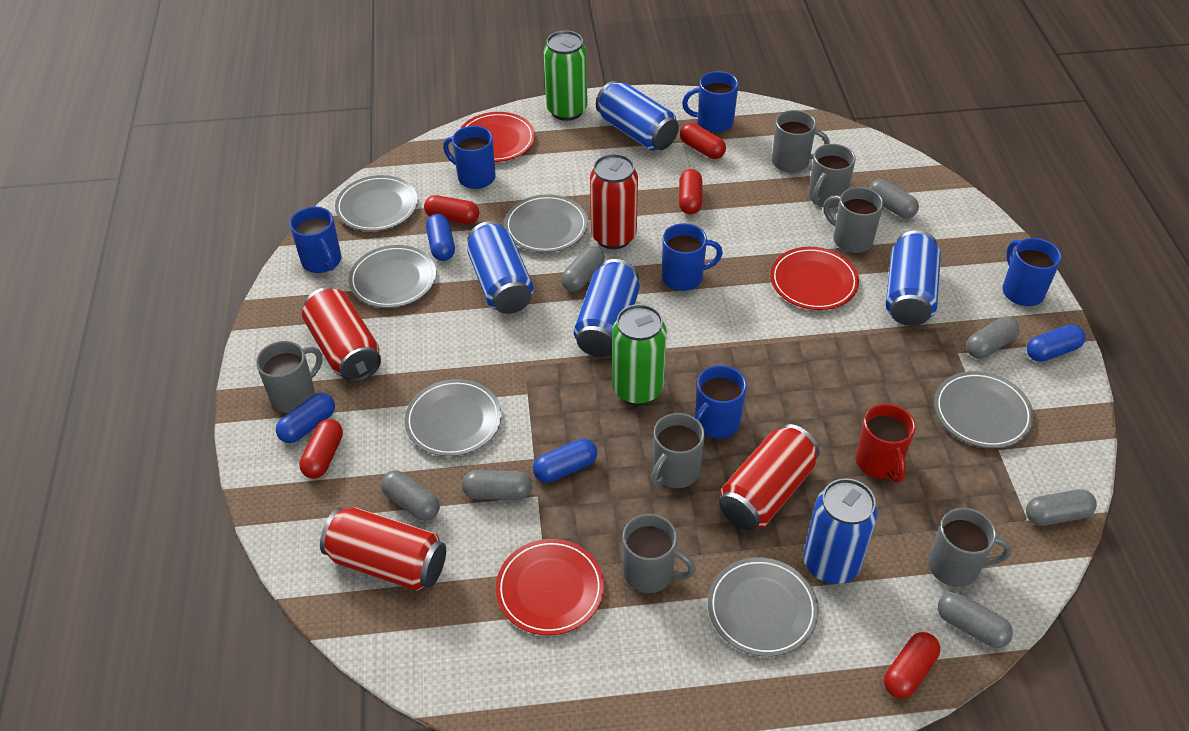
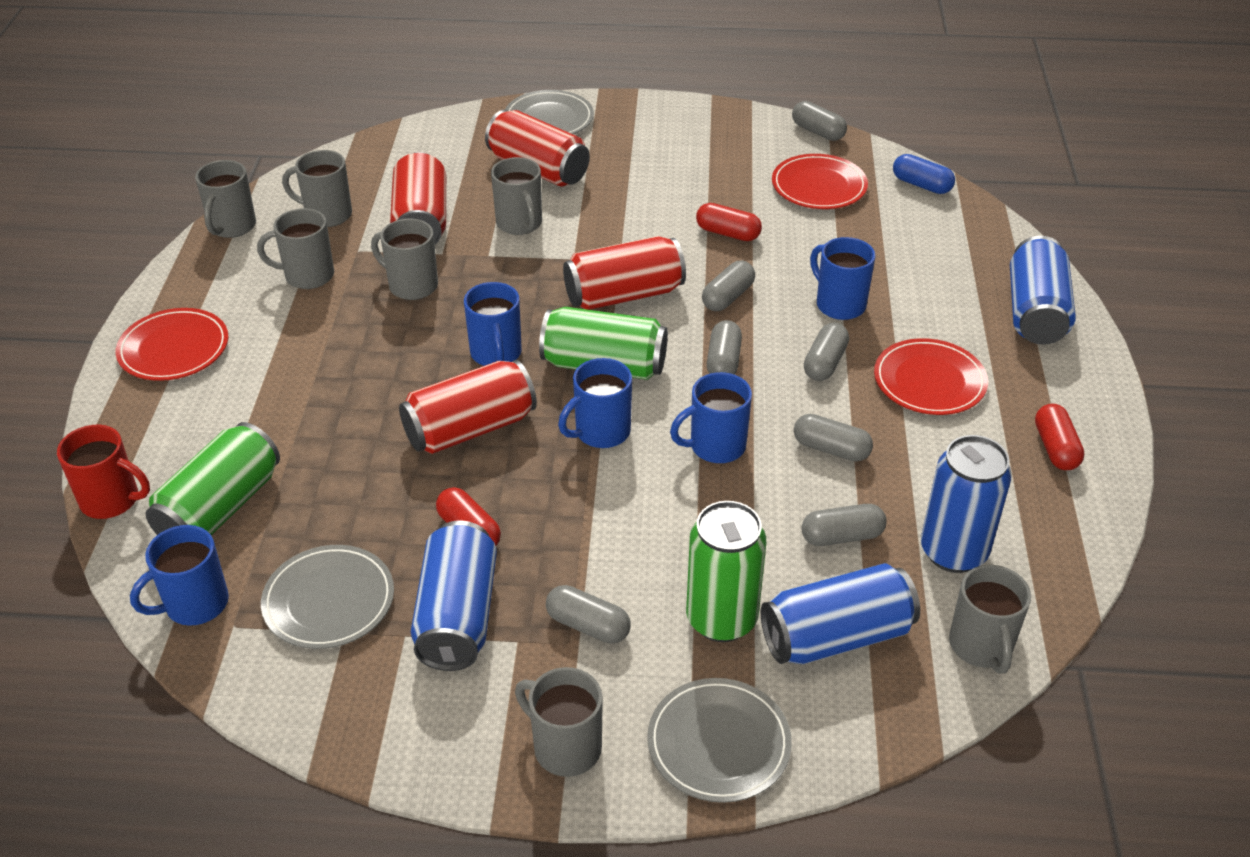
blue can: 5 -> 4
blue capsule: 4 -> 1
blue mug: 6 -> 5
green can: 2 -> 3
grey plate: 6 -> 3
red capsule: 5 -> 3

